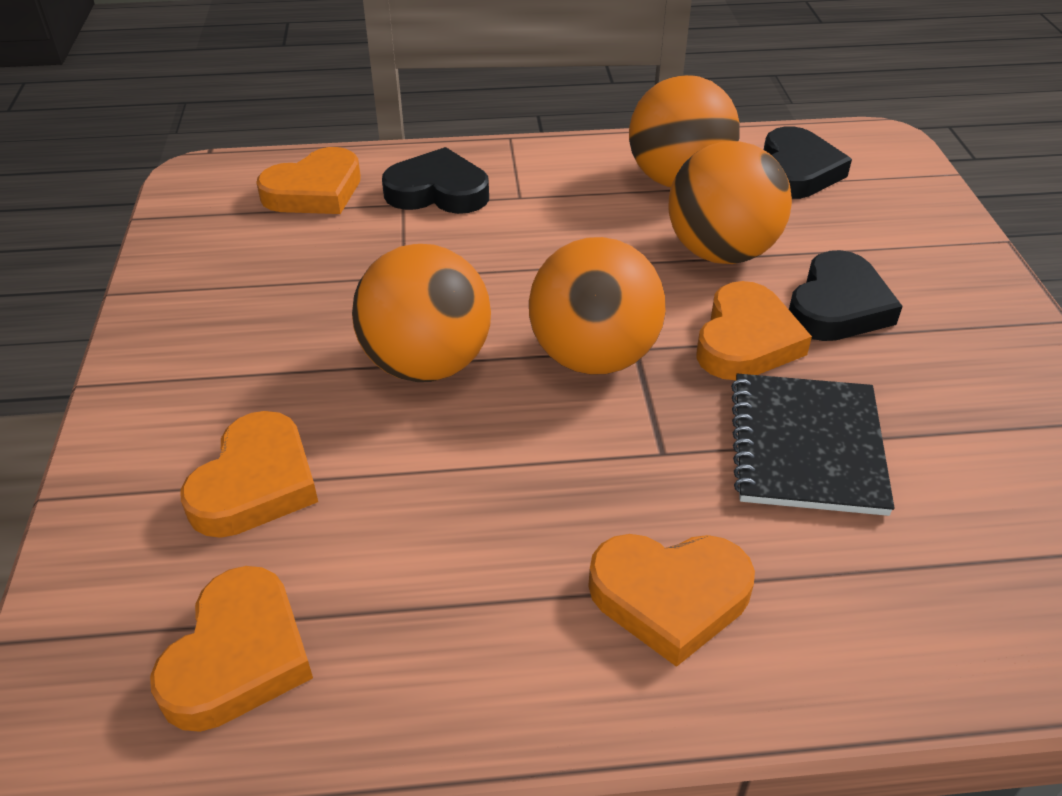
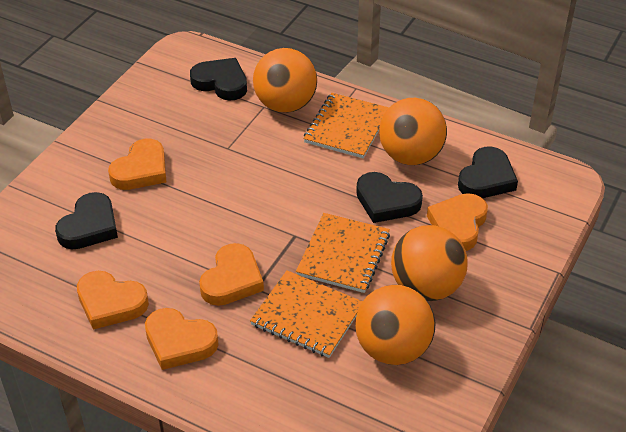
black heart: 3 -> 4
black notebook: 1 -> 0
orange notebook: 0 -> 3

